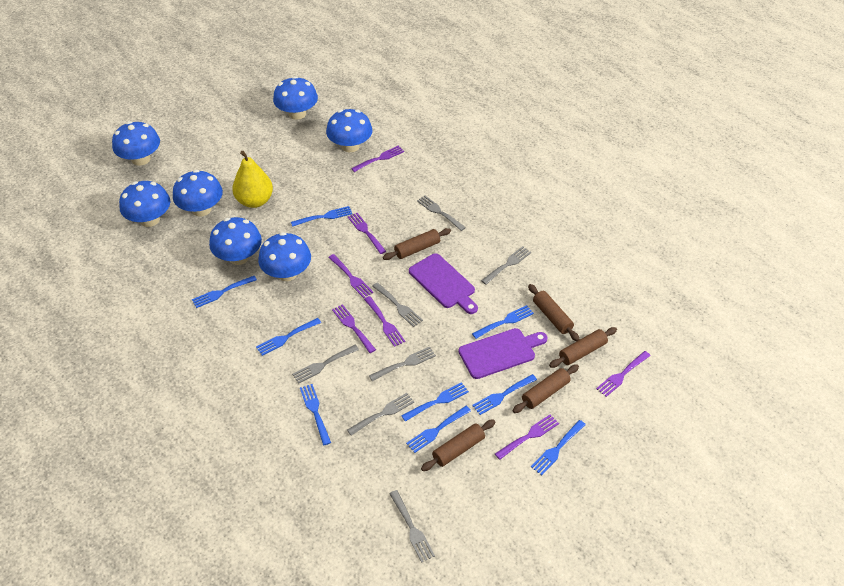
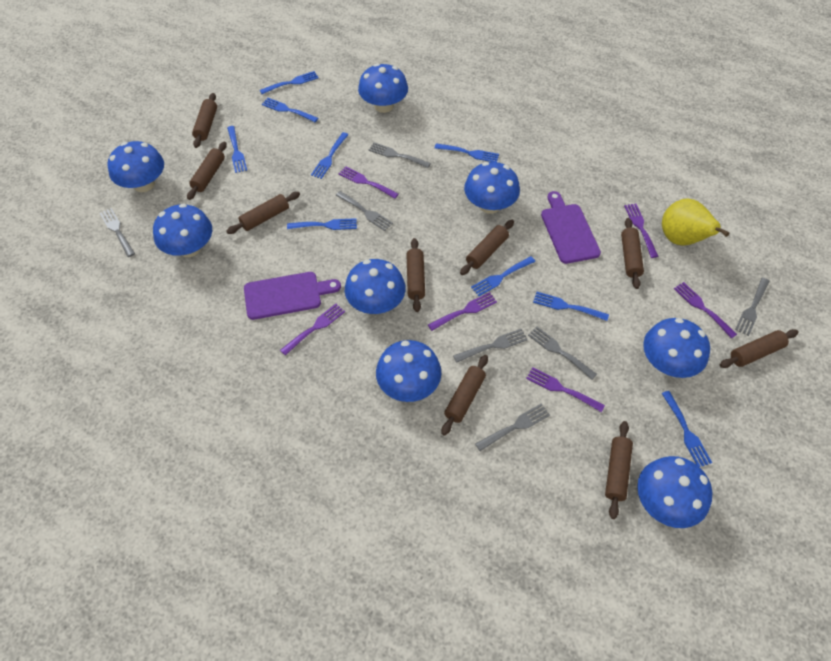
blue mushroom: 7 -> 8
brown rolling pin: 5 -> 9
purple fork: 7 -> 6

